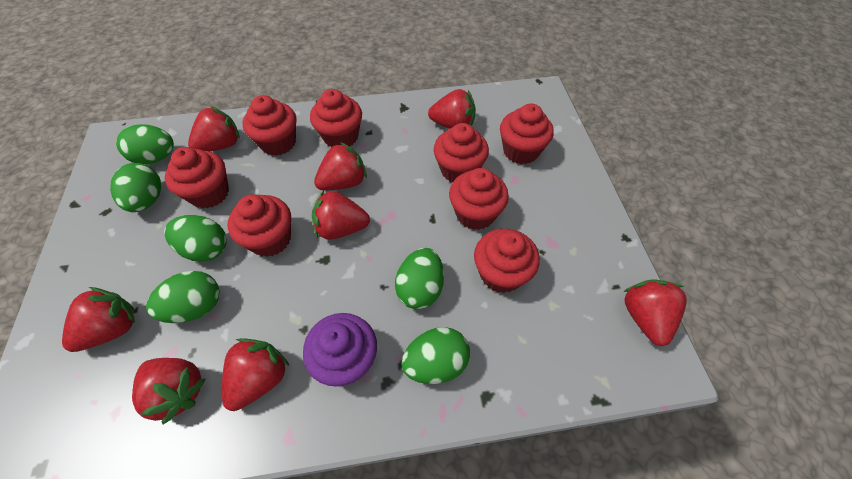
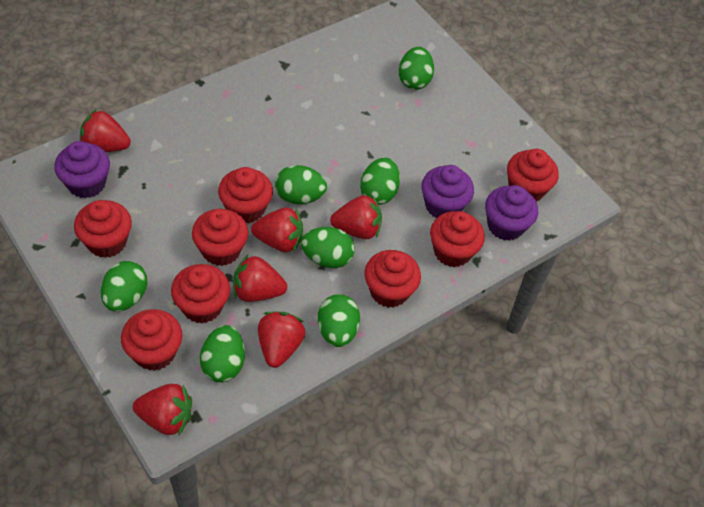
green egg: 6 -> 7
purple cupcake: 1 -> 3
red strawberry: 8 -> 6

